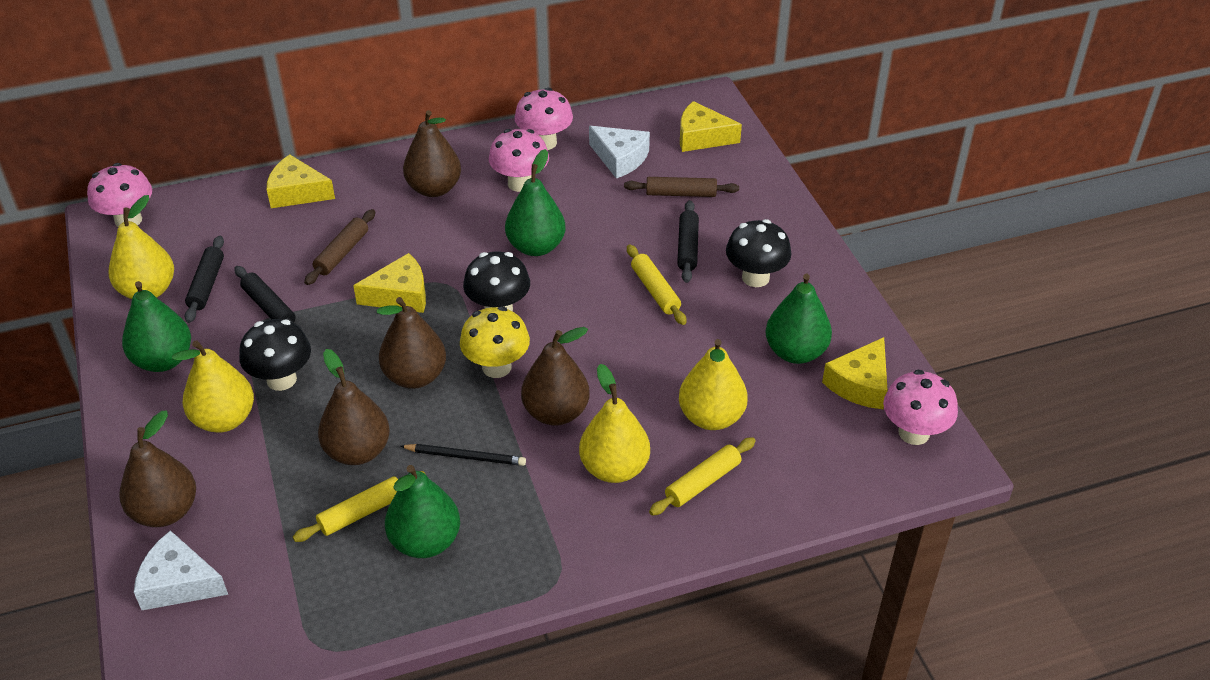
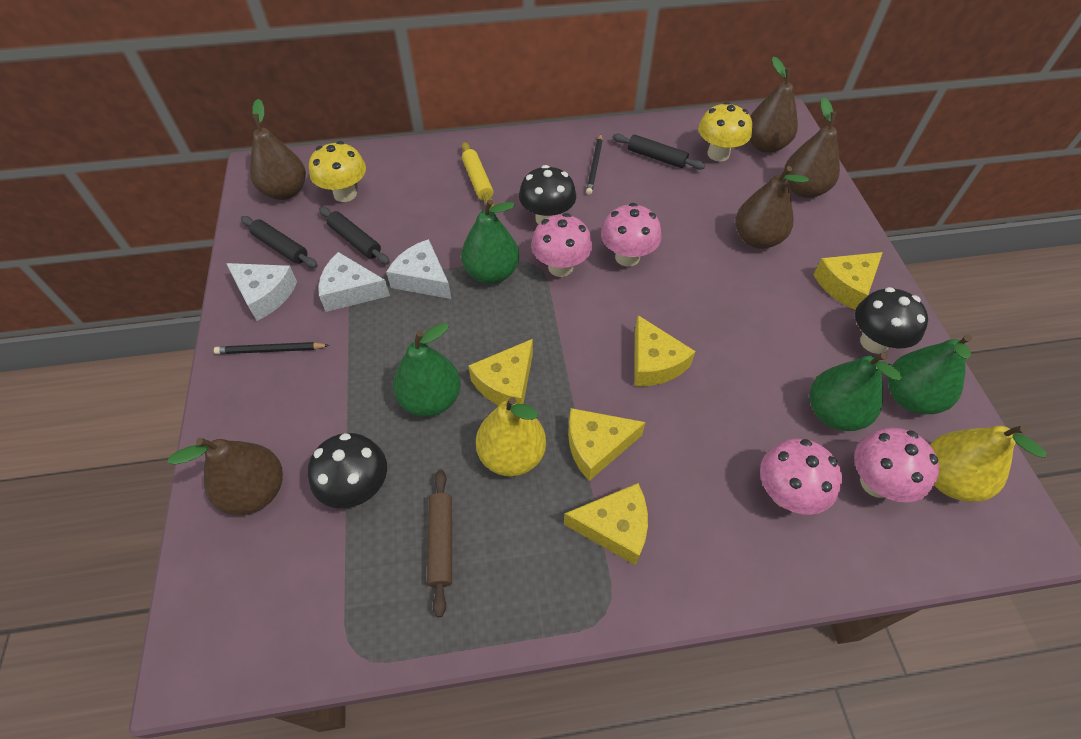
black pencil: 1 -> 2
brown rolling pin: 2 -> 1
white cheese: 2 -> 3
yellow cheese: 4 -> 5
yellow mushroom: 1 -> 2
yellow pear: 4 -> 2
yellow rolling pin: 3 -> 1

